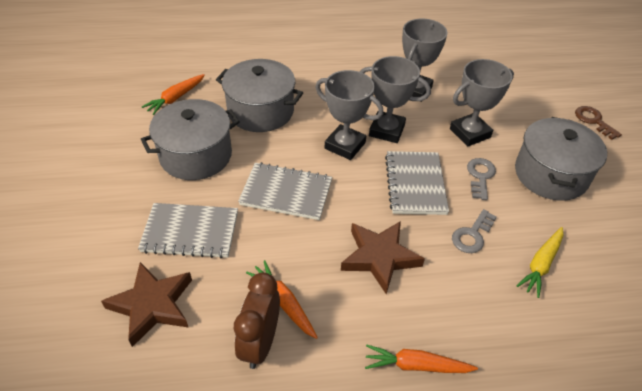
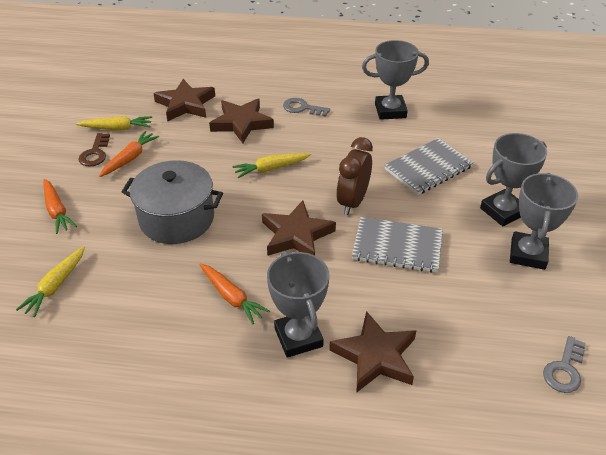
brown star: 2 -> 4
grey notebook: 3 -> 2
grey pot: 3 -> 1
yellow carrot: 1 -> 3

